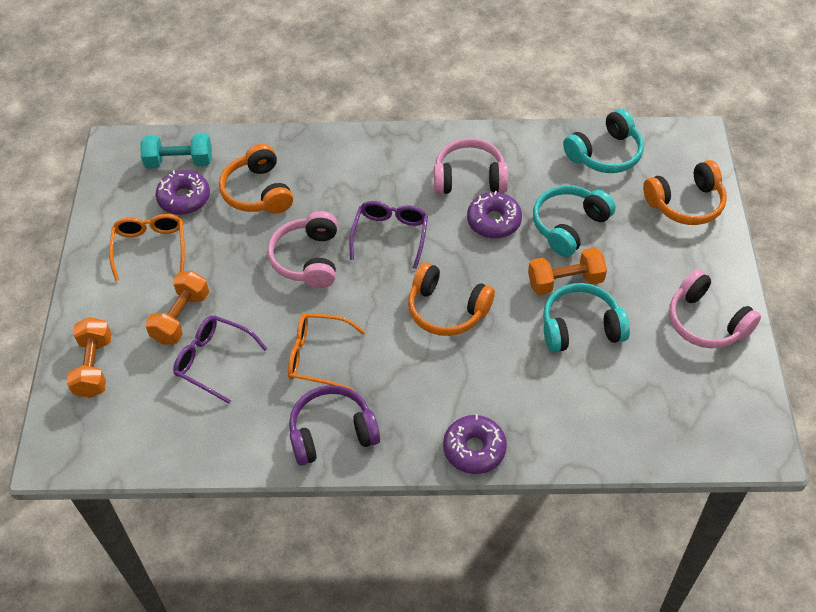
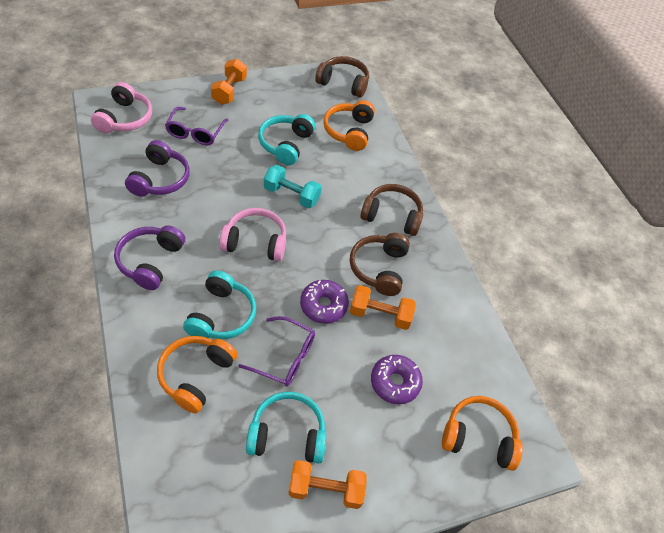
brown headphones: 0 -> 3
orange glasses: 2 -> 0
pink headphones: 3 -> 2
purple donut: 3 -> 2
purple headphones: 1 -> 2

